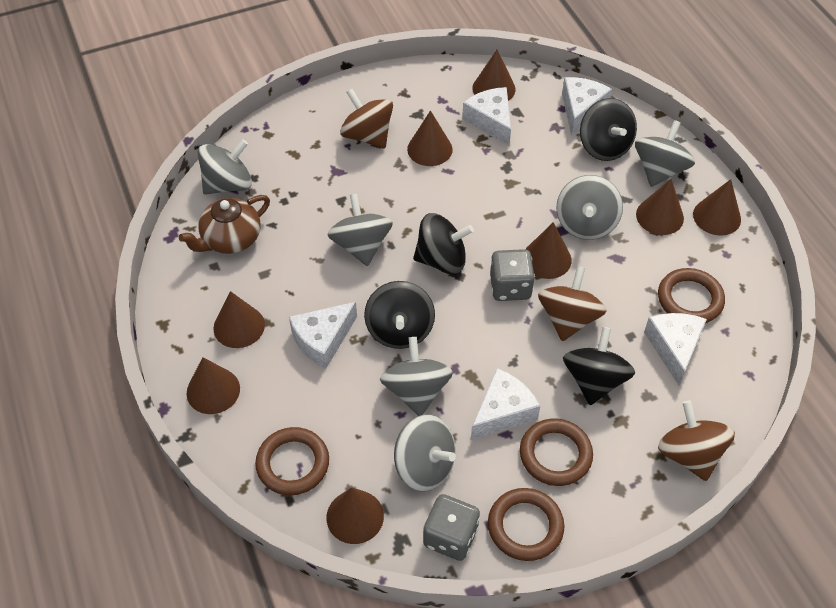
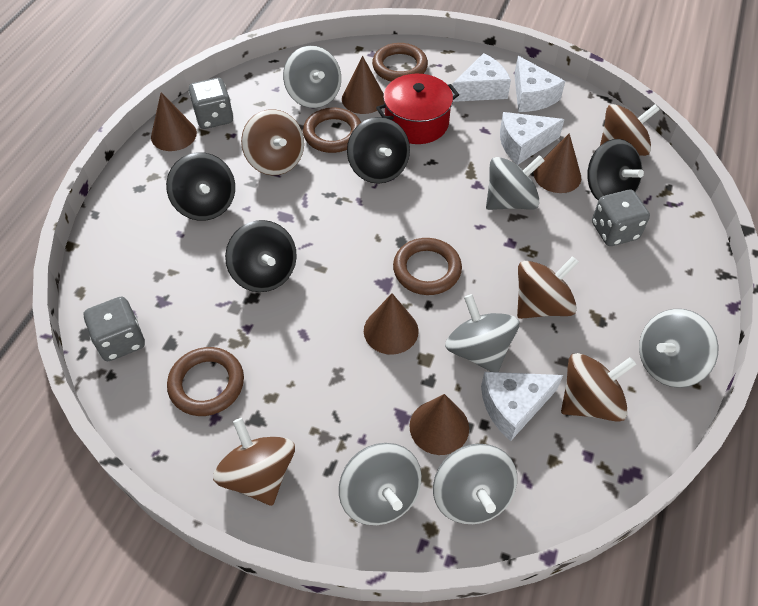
brown cone: 8 -> 5
brown spinning top: 3 -> 5
brown teapot: 1 -> 0
grey dice: 2 -> 3
red pot: 0 -> 1
white cheese: 5 -> 4

